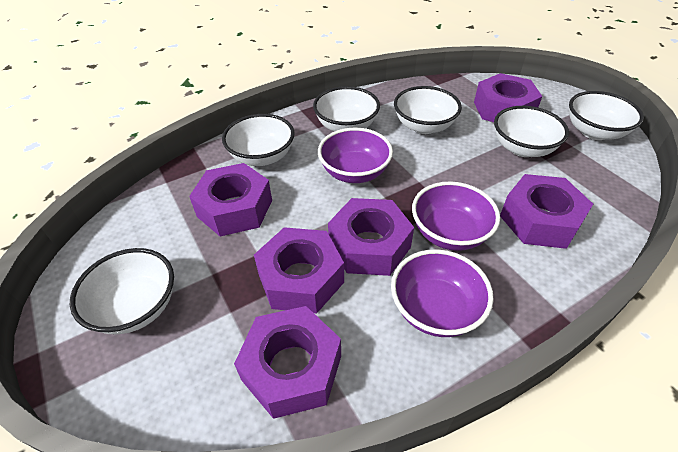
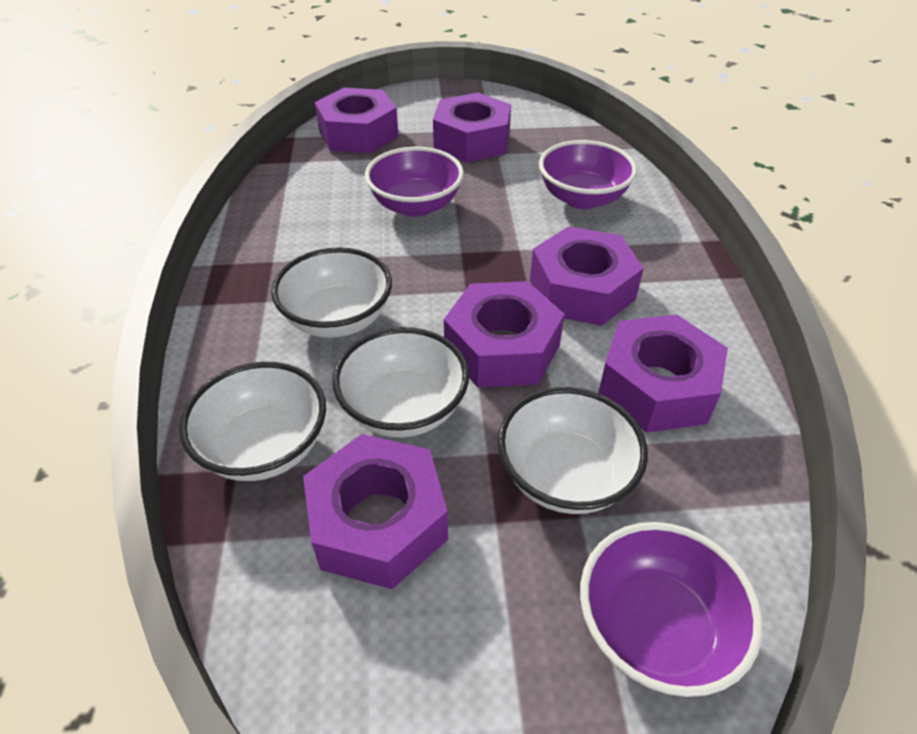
white bowl: 6 -> 4

